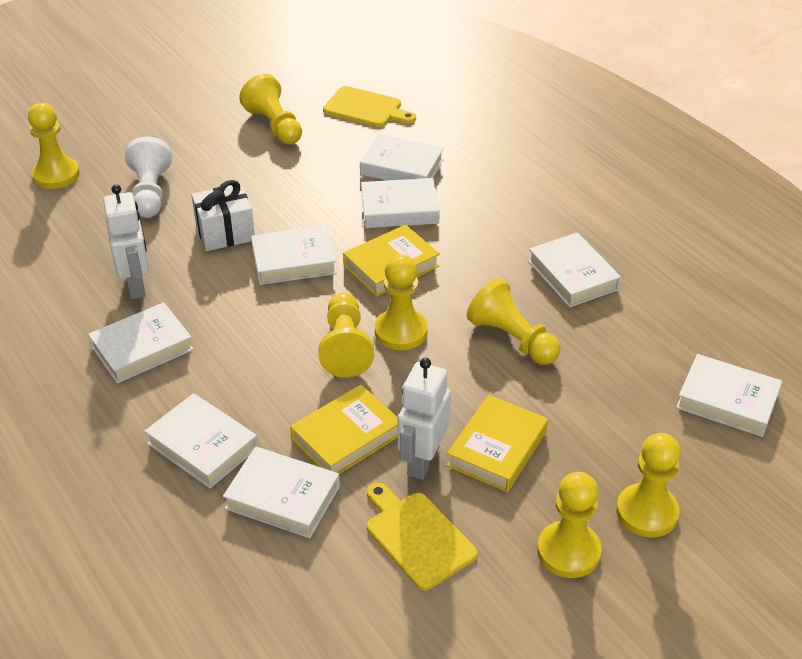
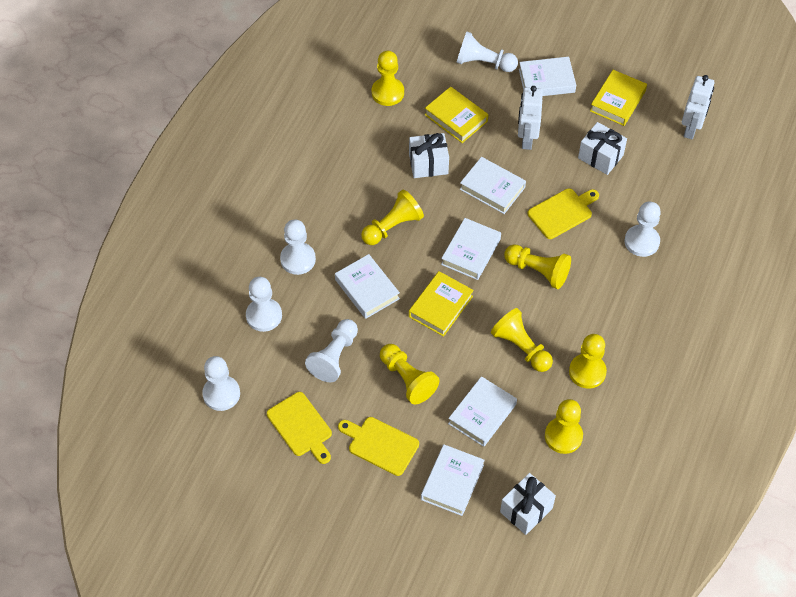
white book: 8 -> 6
white gift: 1 -> 3
white pawn: 1 -> 6
yellow cutting board: 2 -> 3

